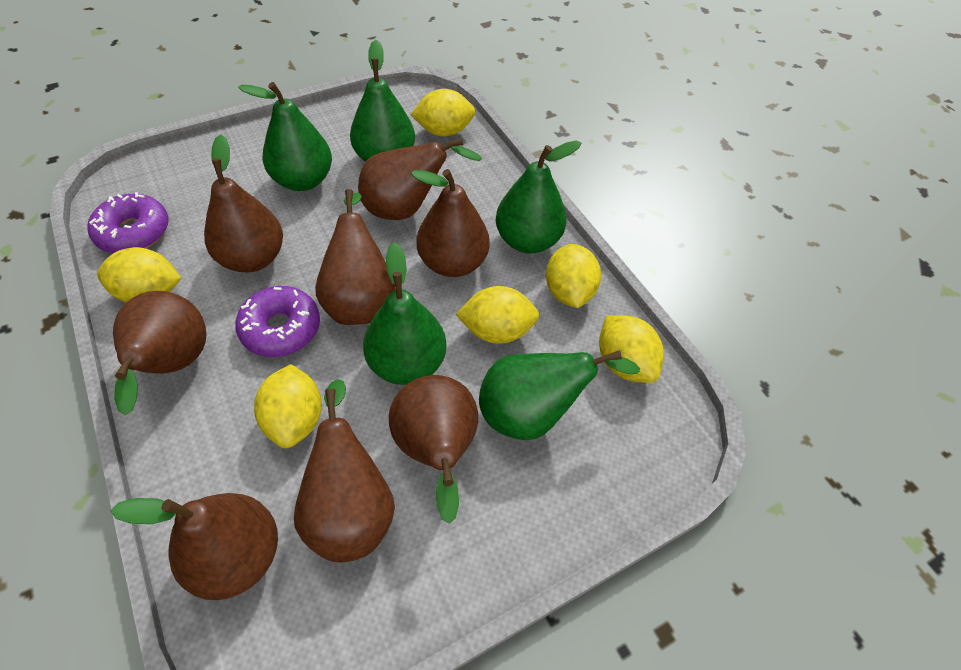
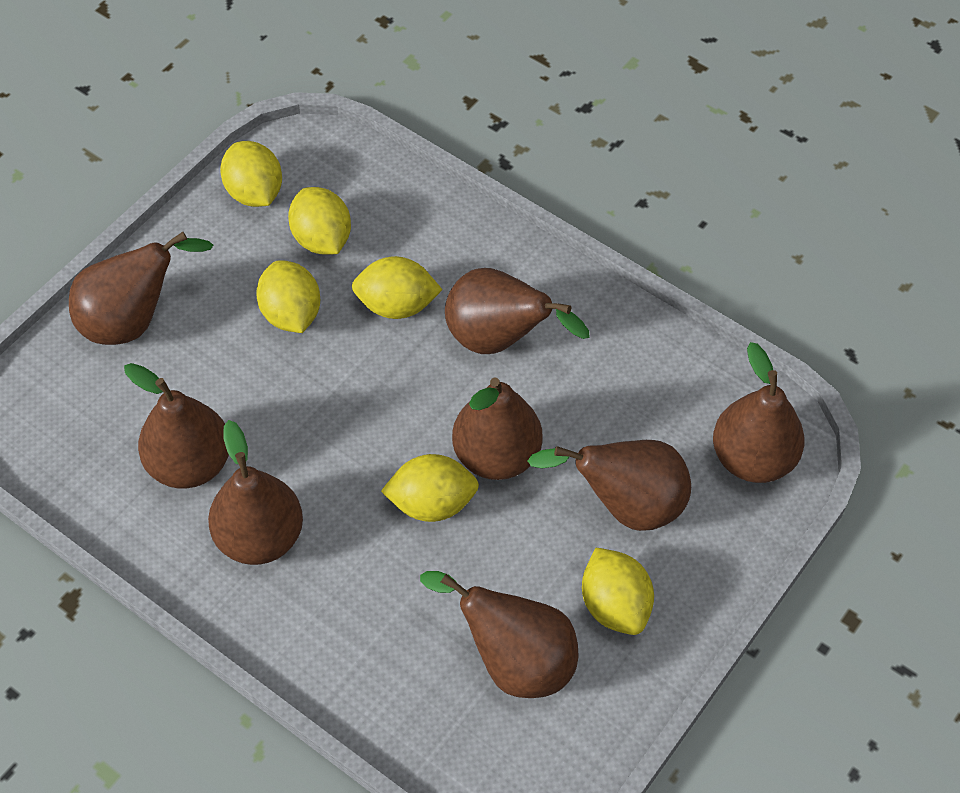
green pear: 5 -> 0
purple donut: 2 -> 0

